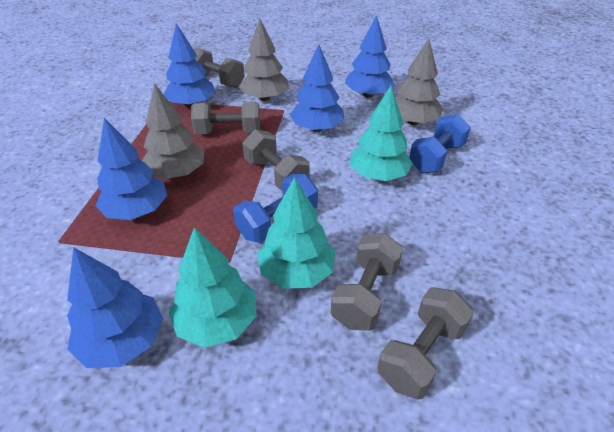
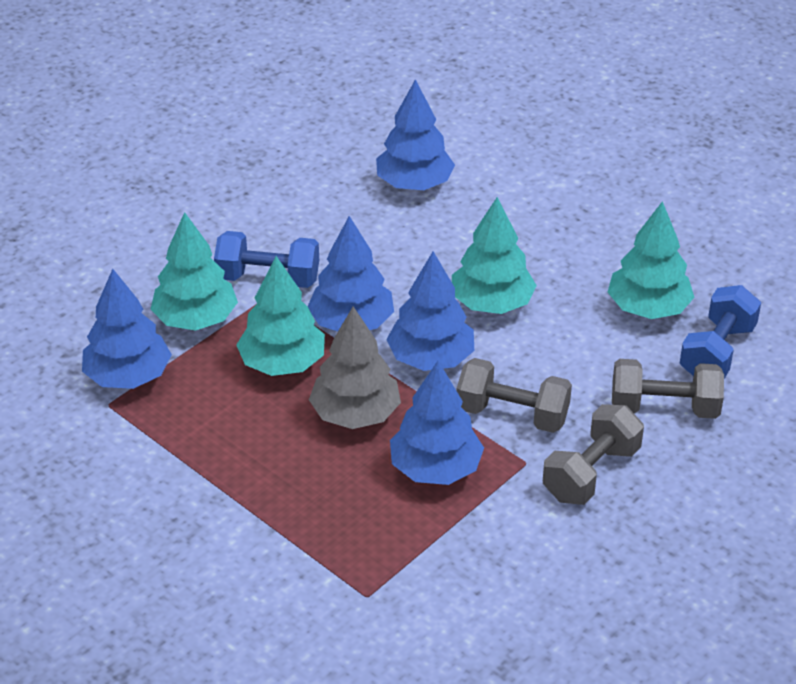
grey dumbbell: 5 -> 3
grey tree: 3 -> 1
turquoise tree: 3 -> 4

